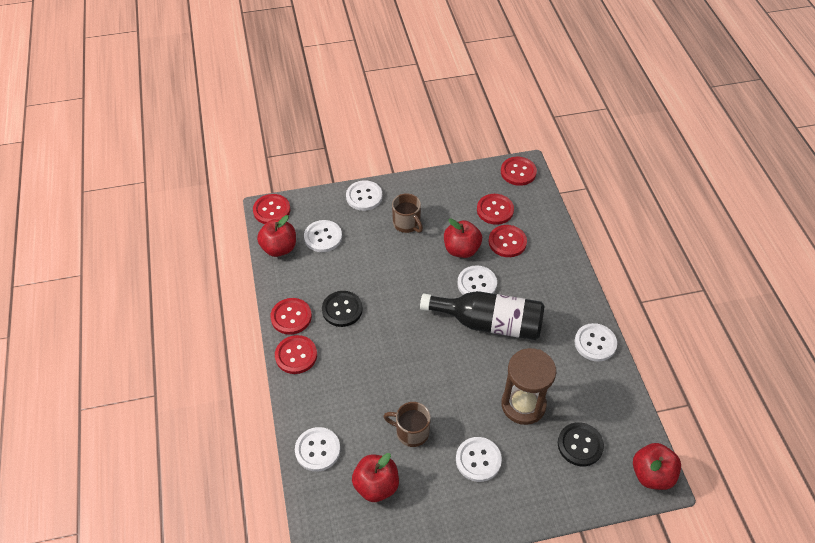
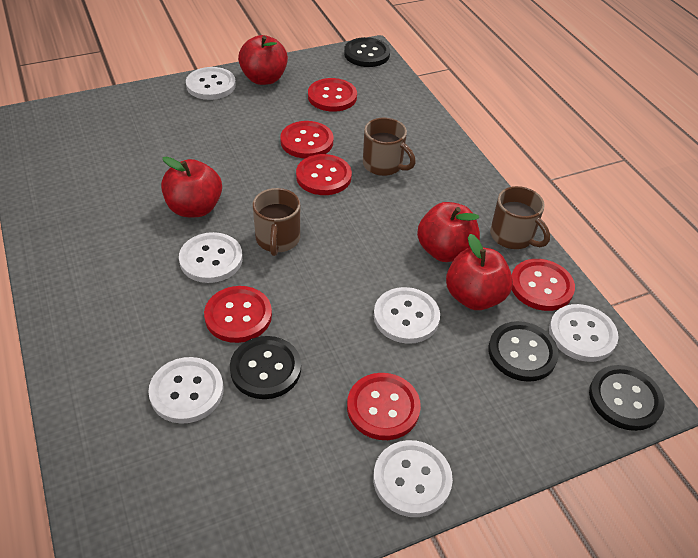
black bottle: 1 -> 0
black button: 2 -> 4
brown hourglass: 1 -> 0
brown mug: 2 -> 3

